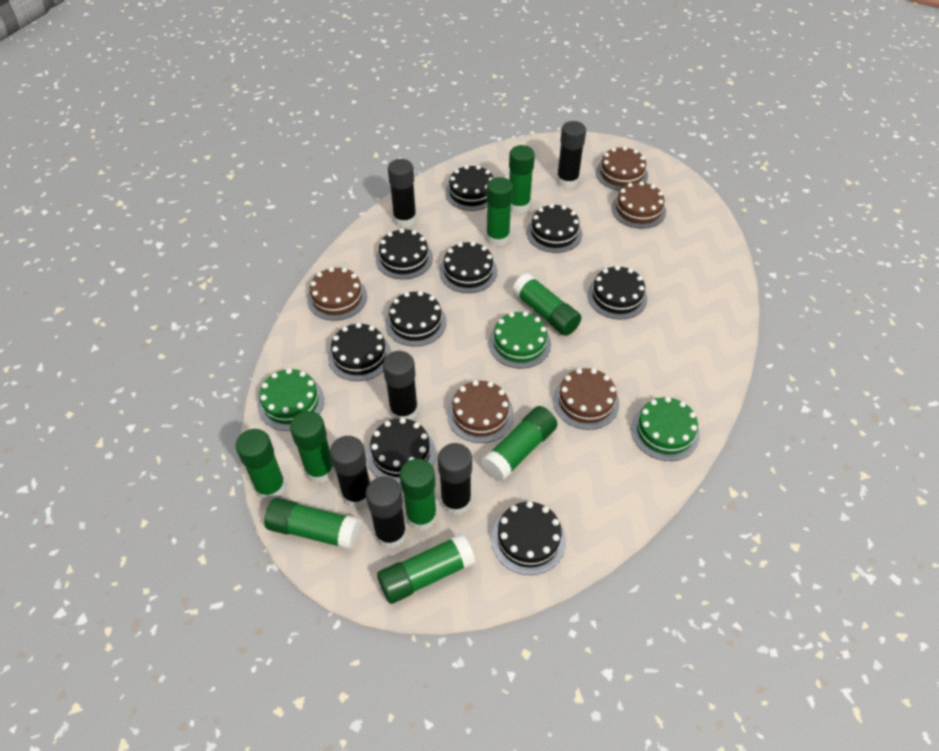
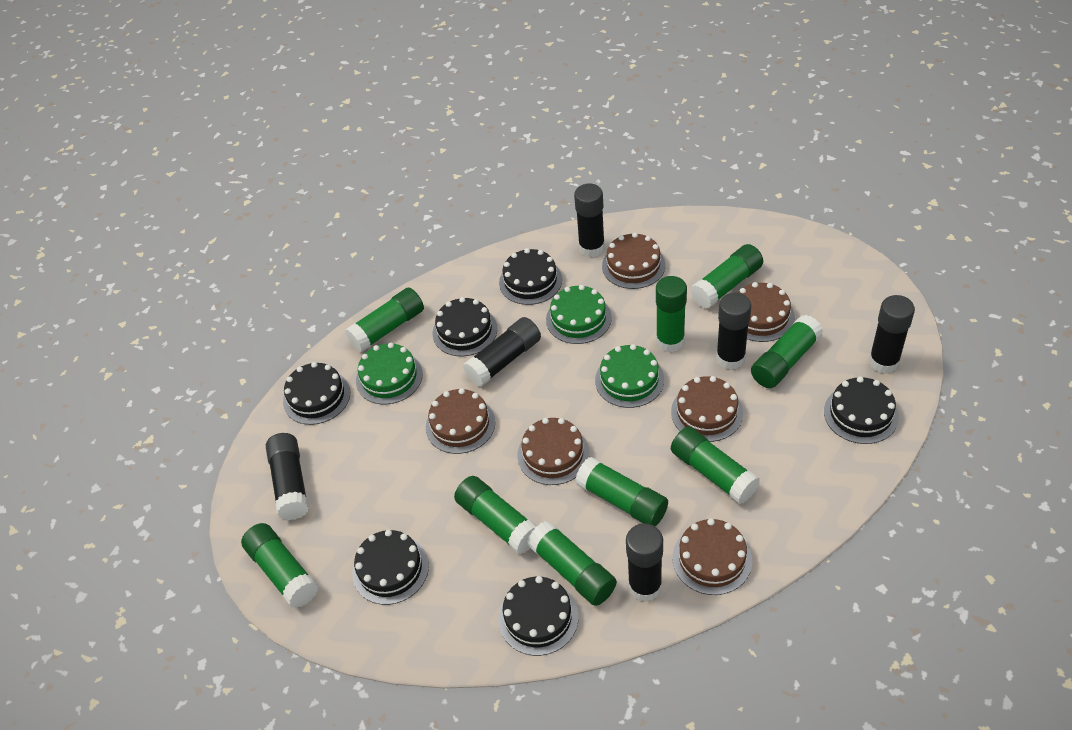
black cake: 9 -> 6
brown cake: 5 -> 6

